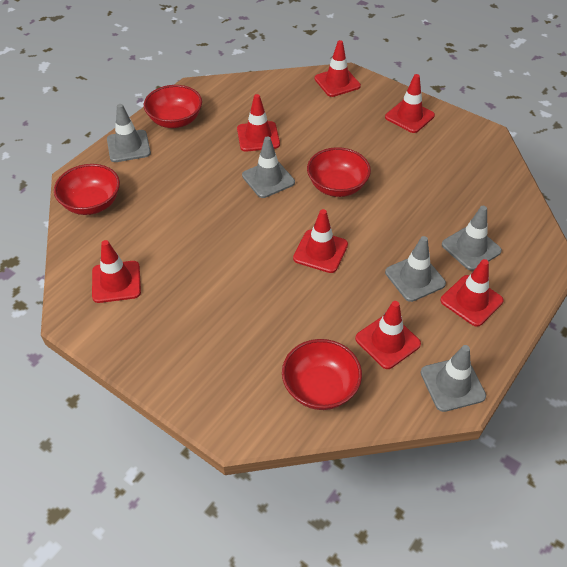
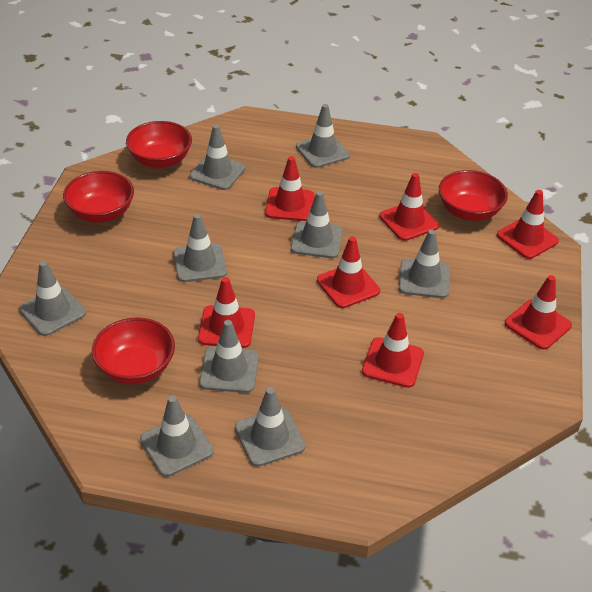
grey traffic cone: 5 -> 9

